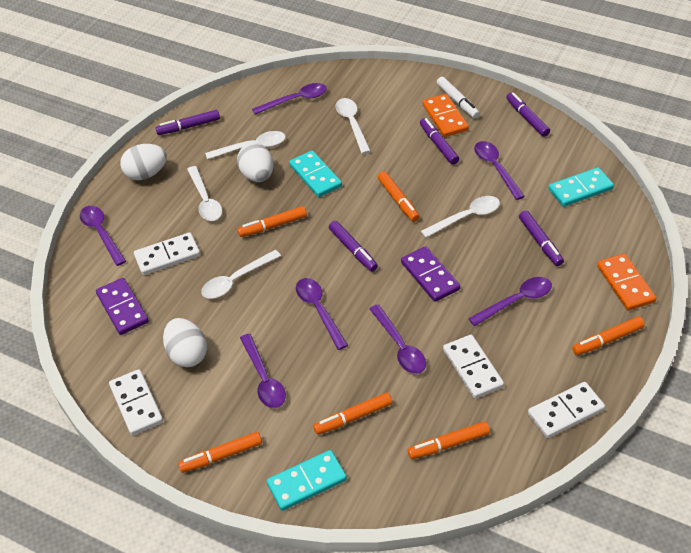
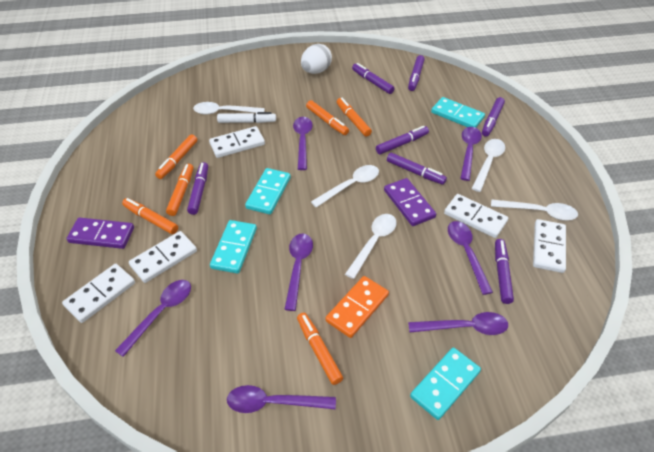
orange domino: 2 -> 1
purple marker: 5 -> 7
turquoise domino: 3 -> 4
white domino: 4 -> 5
white egg: 3 -> 1

